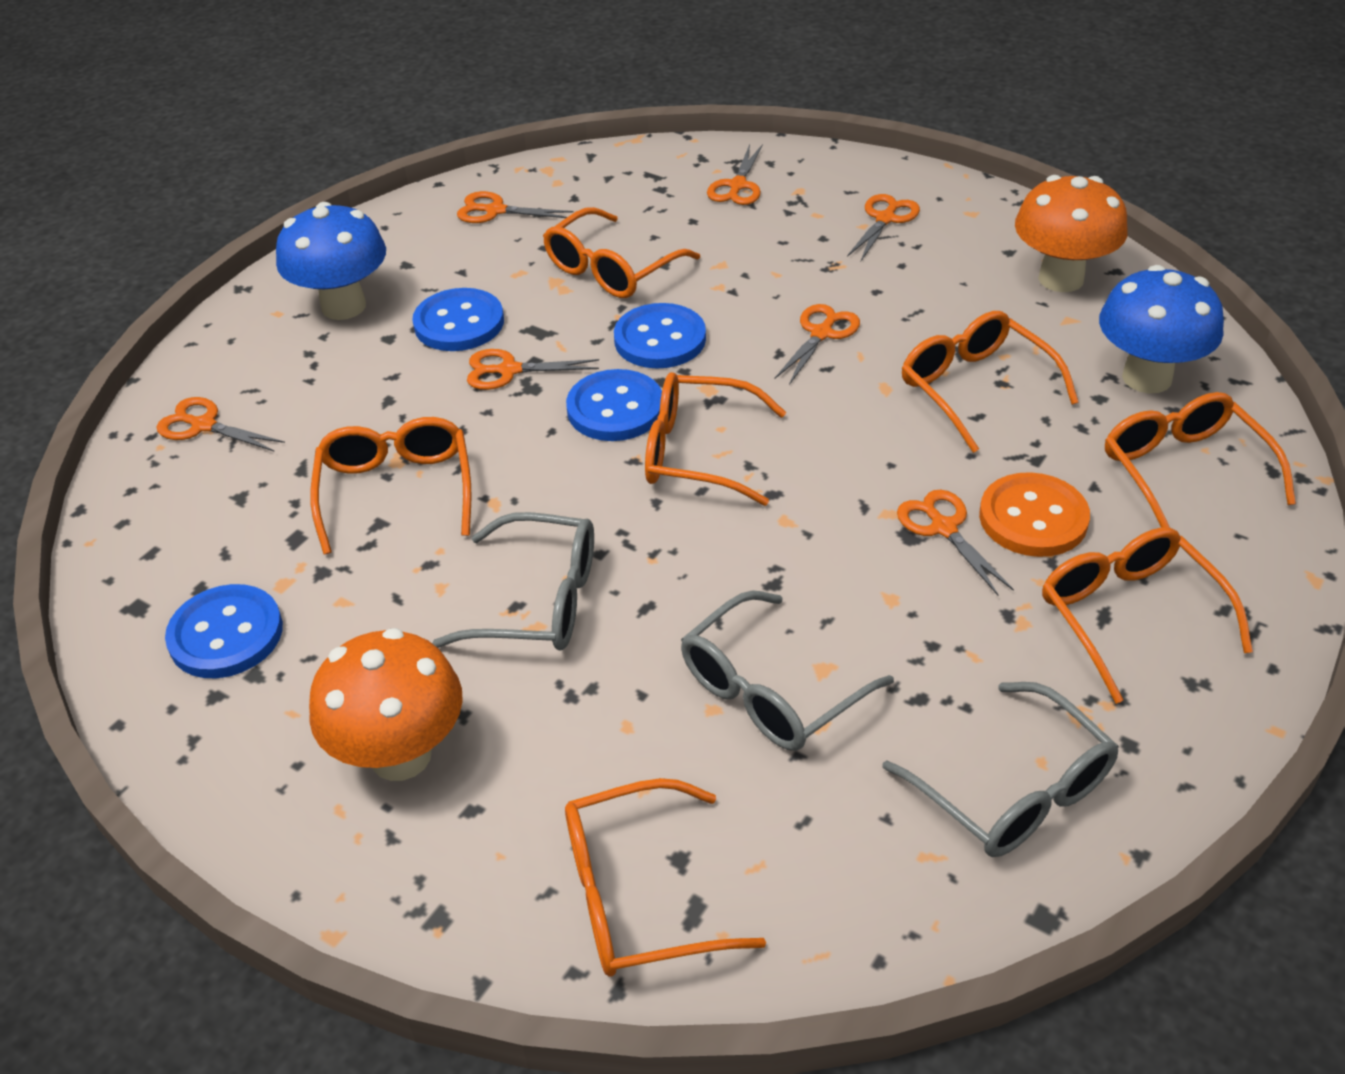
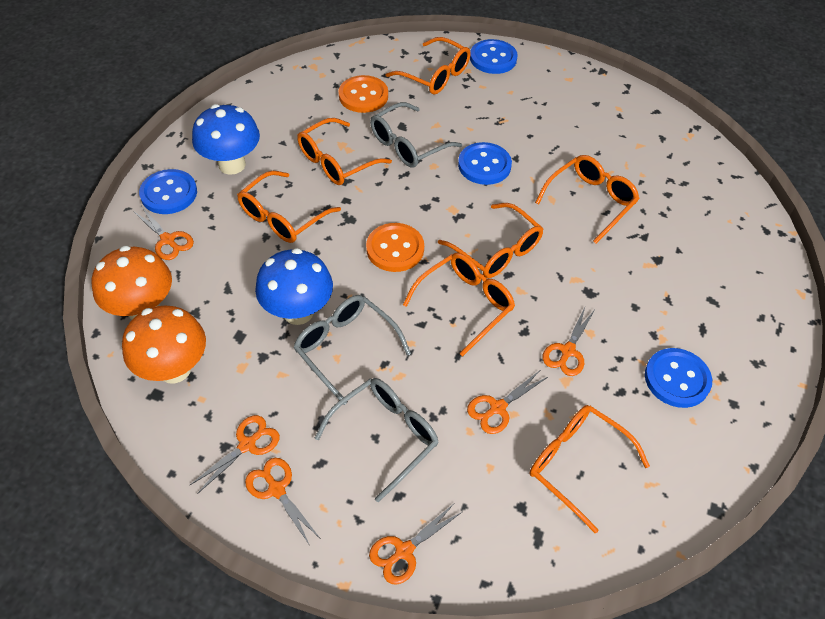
orange button: 1 -> 2
orange scissors: 7 -> 6

